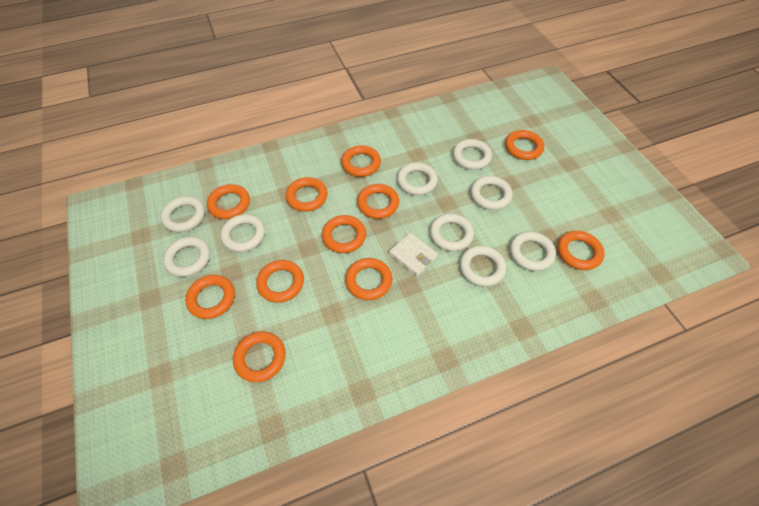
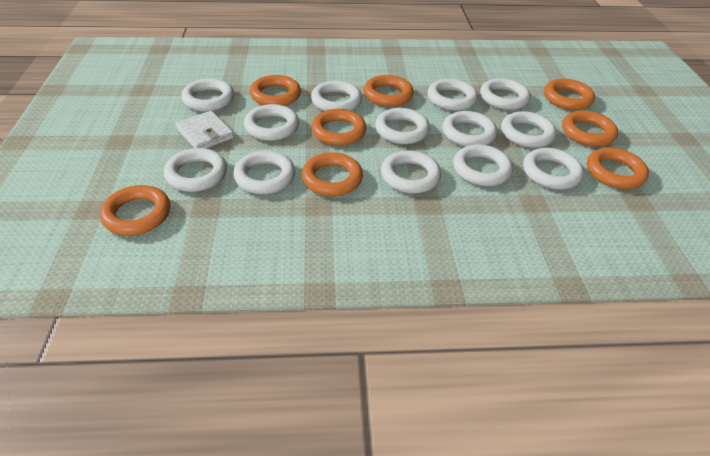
orange ring: 11 -> 8
white ring: 9 -> 13

